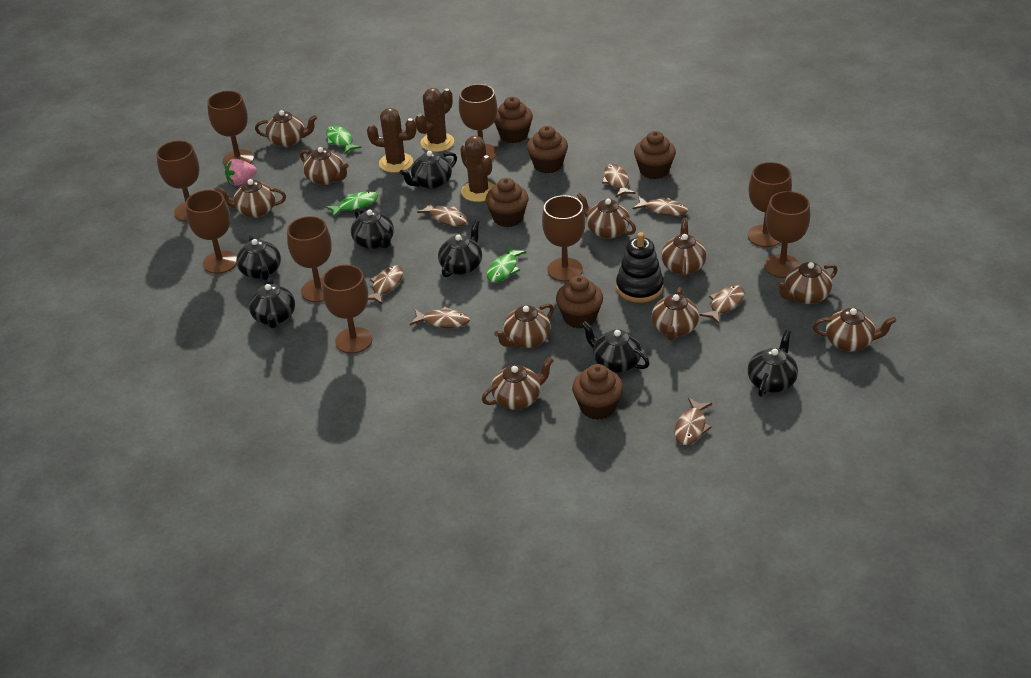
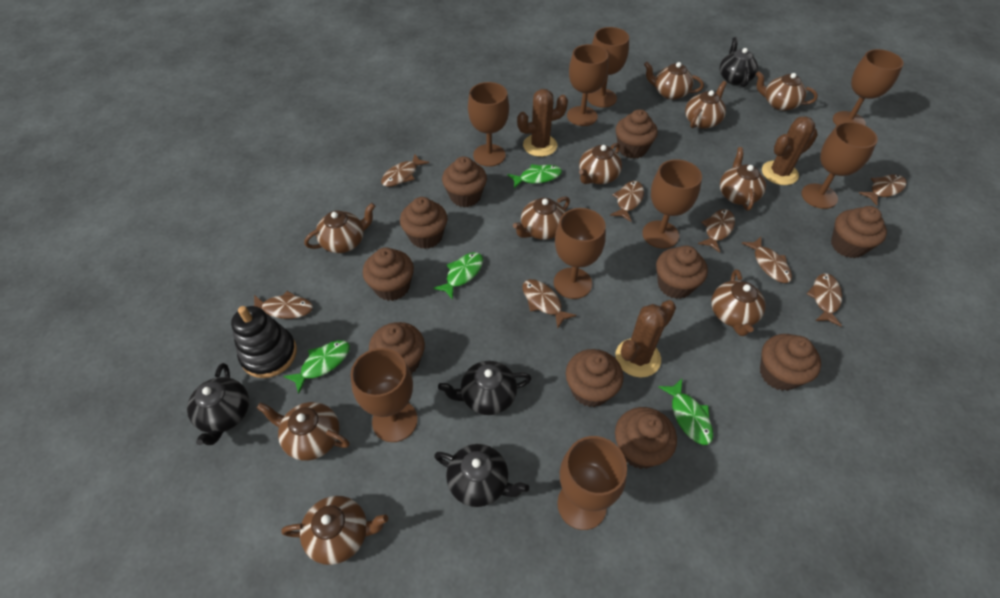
black teapot: 7 -> 4
brown cupcake: 6 -> 10
brown fish: 7 -> 8
green fish: 3 -> 4
pink strawberry: 1 -> 0

